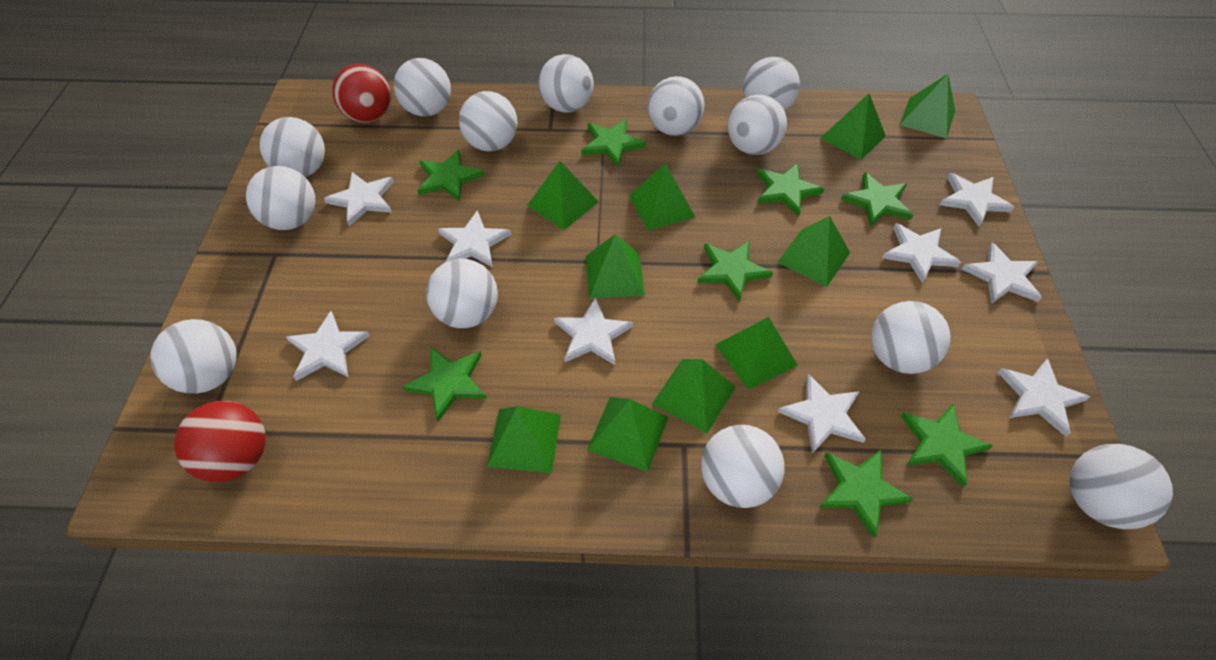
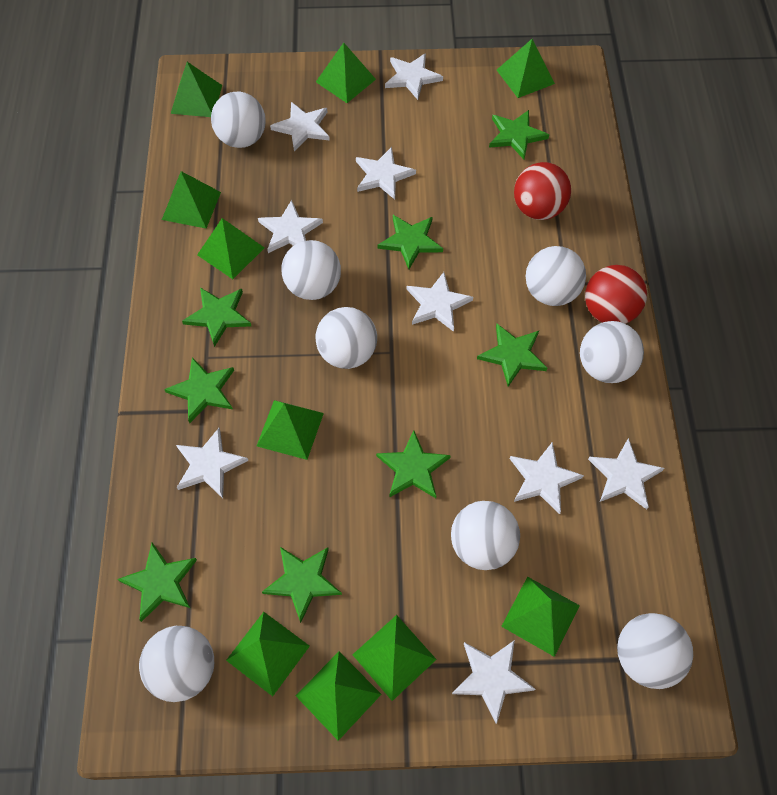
white ball: 13 -> 8

